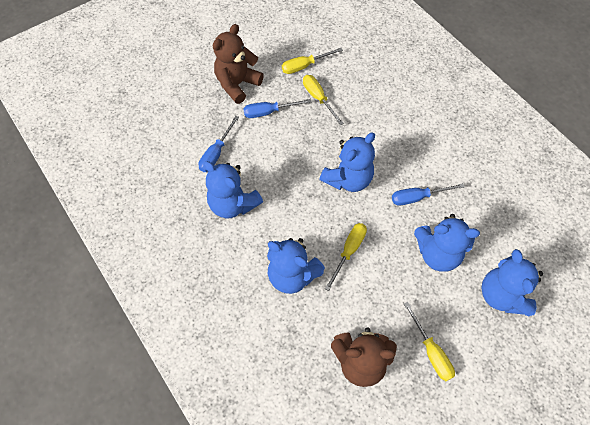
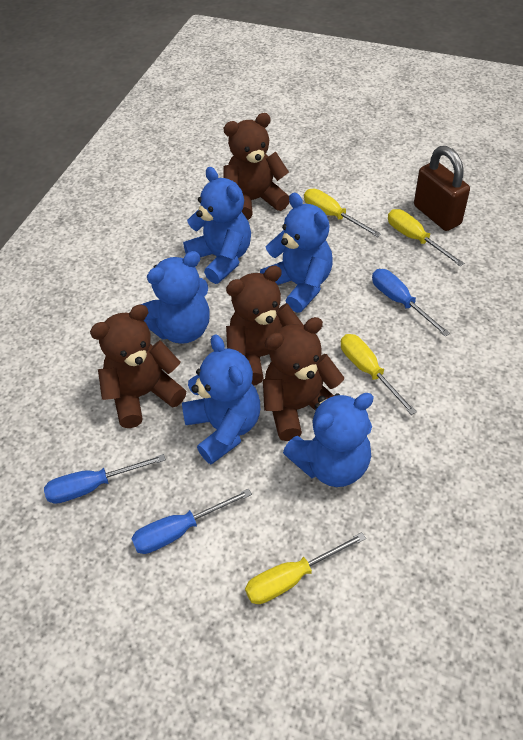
brown padlock: 0 -> 1
brown teddy bear: 2 -> 4

